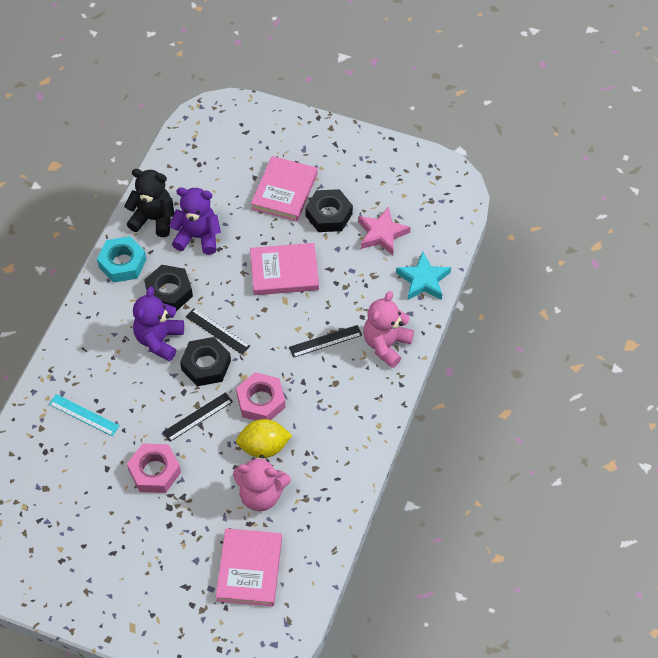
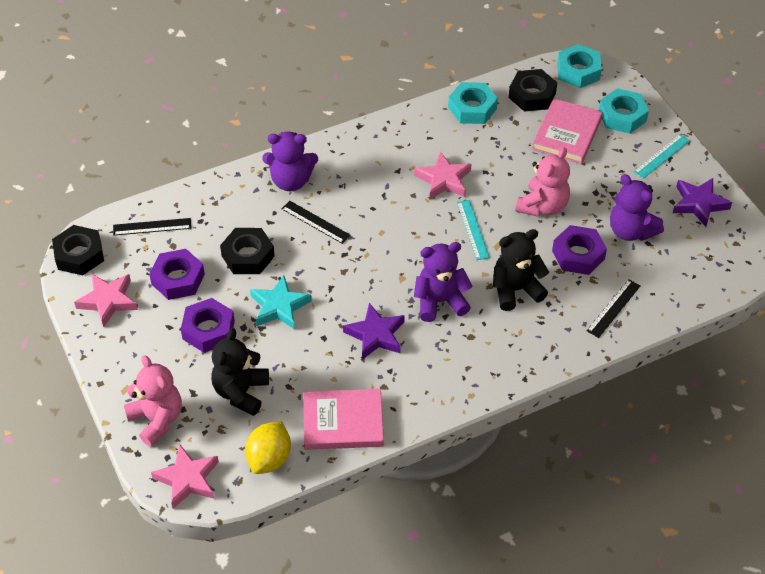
black teddy bear: 1 -> 2
pink book: 3 -> 2
pink nut: 2 -> 0
pink star: 1 -> 3
purple nut: 0 -> 3
purple star: 0 -> 2
purple teddy bear: 2 -> 3
turquoise nut: 1 -> 3
turquoise ruler: 1 -> 2

